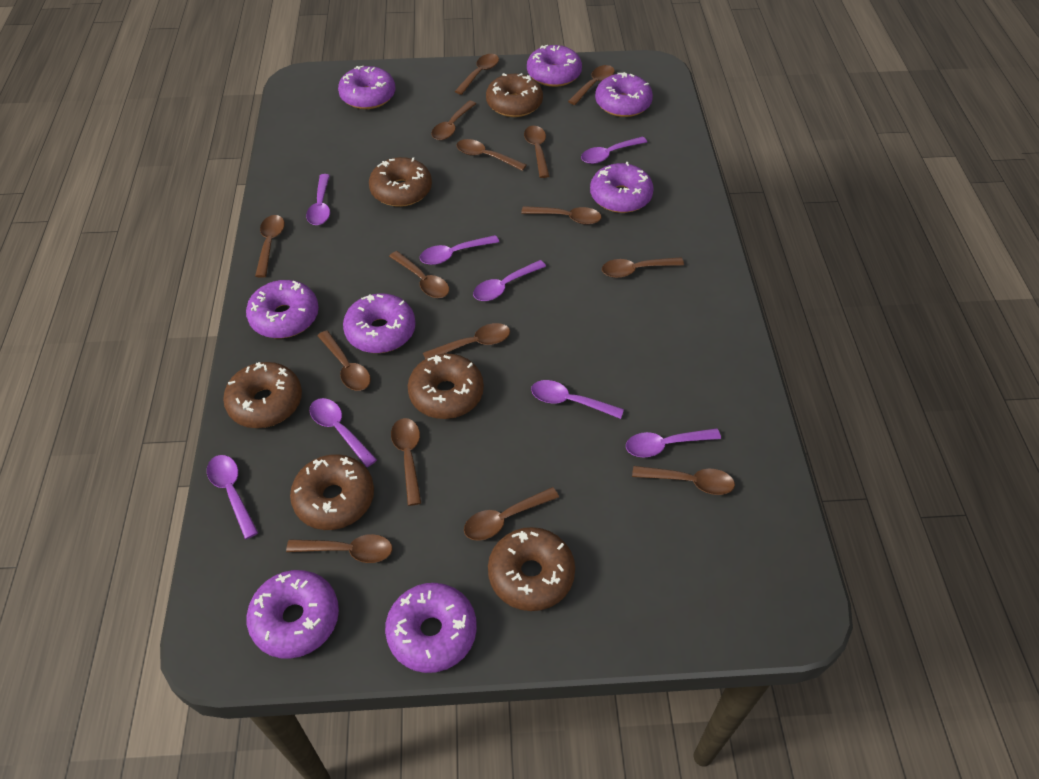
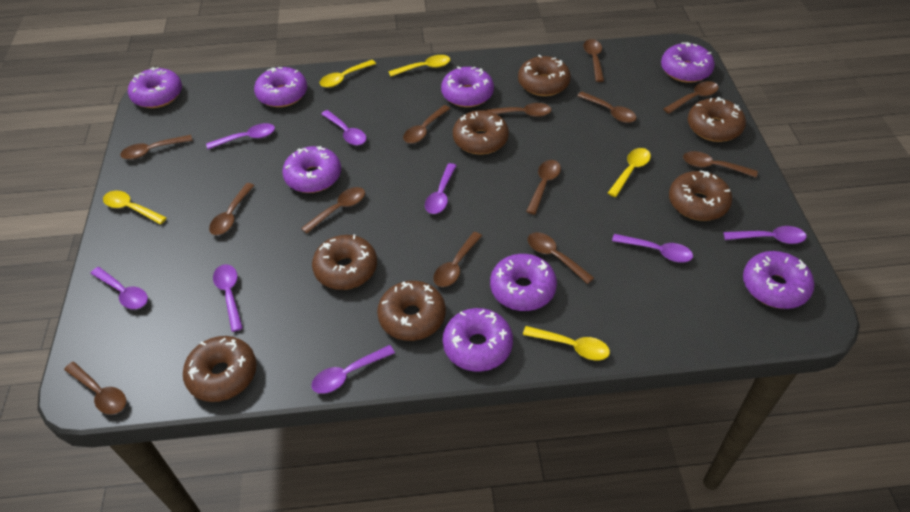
brown donut: 6 -> 7
brown spoon: 15 -> 13
yellow spoon: 0 -> 5

